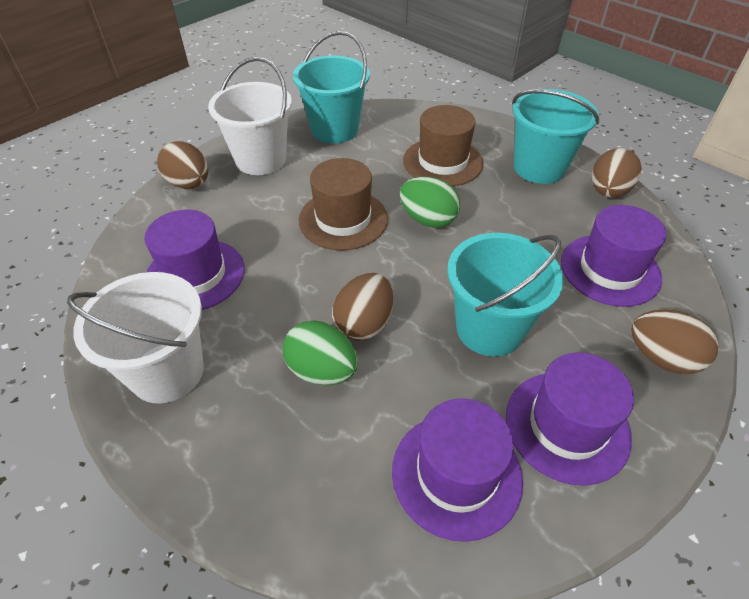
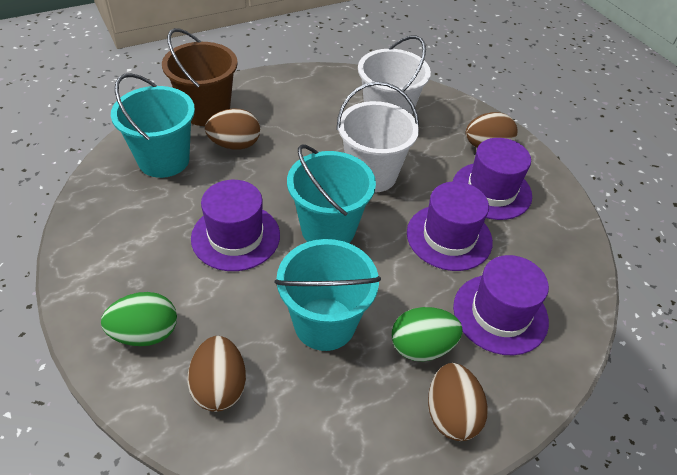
brown bucket: 0 -> 1
brown hat: 2 -> 0

